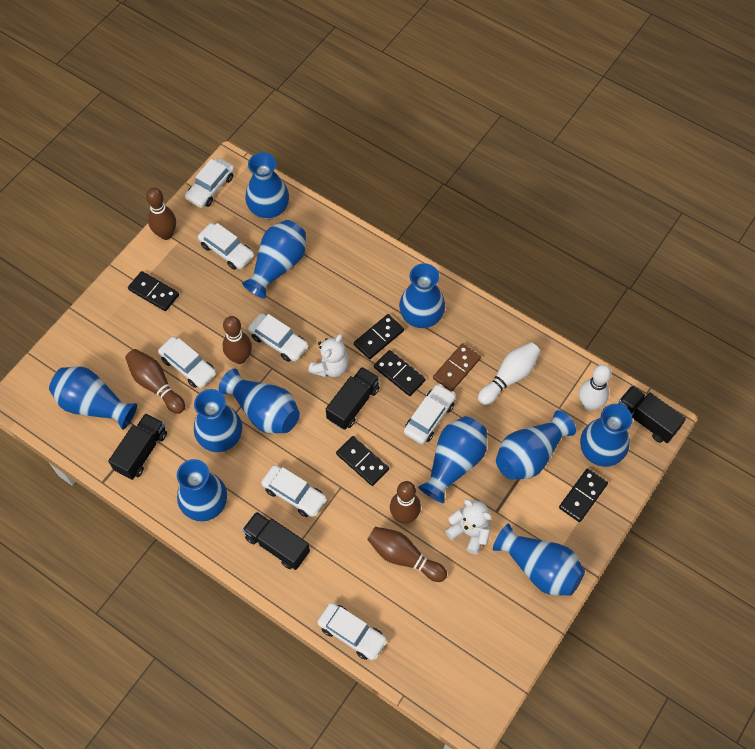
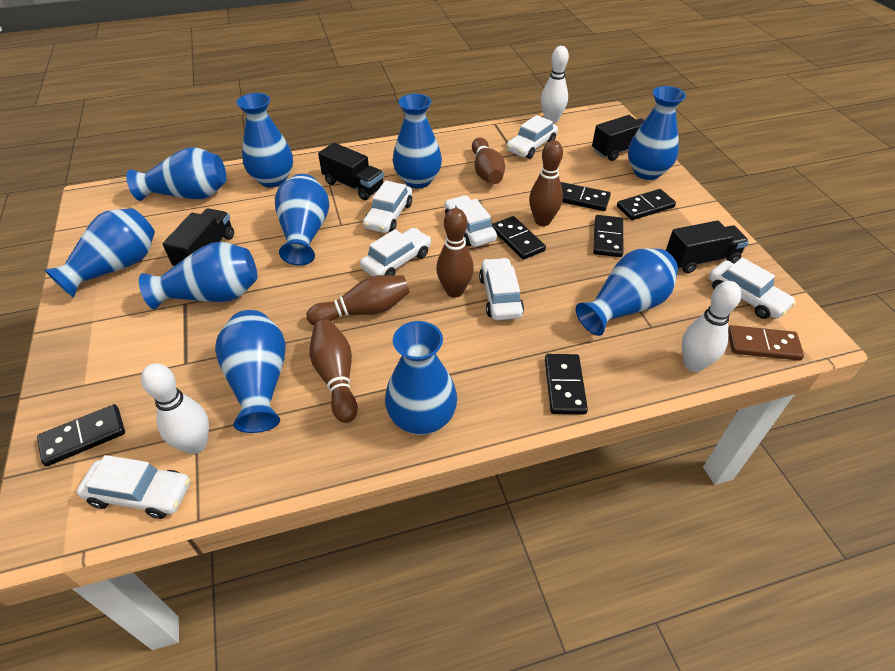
black domino: 5 -> 6
blue vase: 11 -> 10
white bowling pin: 2 -> 3
white teddy bear: 2 -> 0

